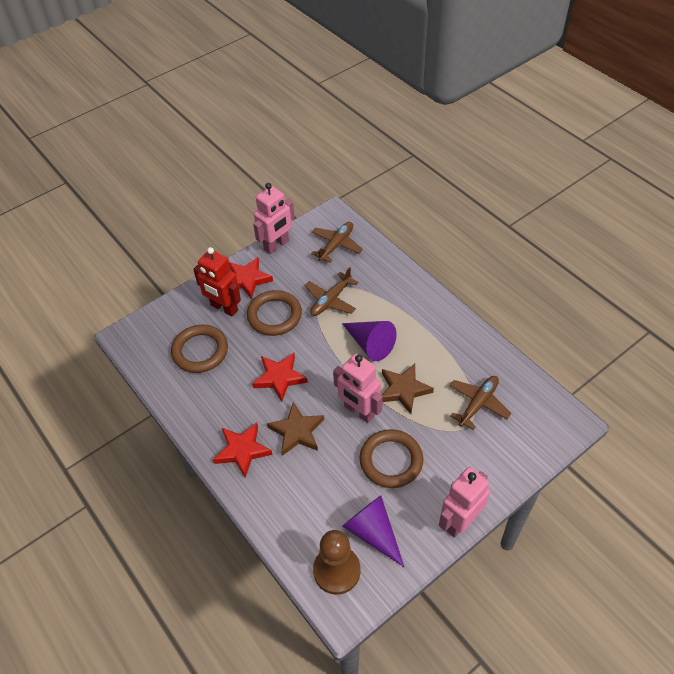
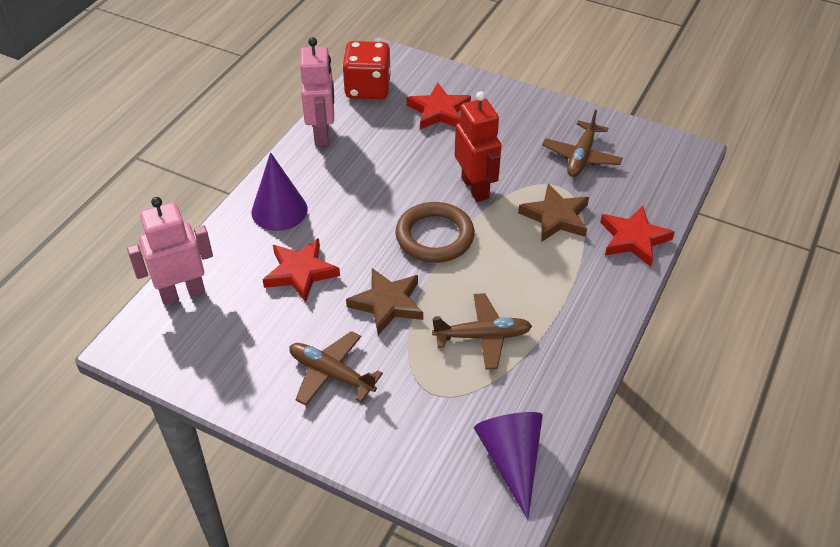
brown pawn: 1 -> 0
brown ring: 3 -> 1
pink robot: 3 -> 2
red dice: 0 -> 1

